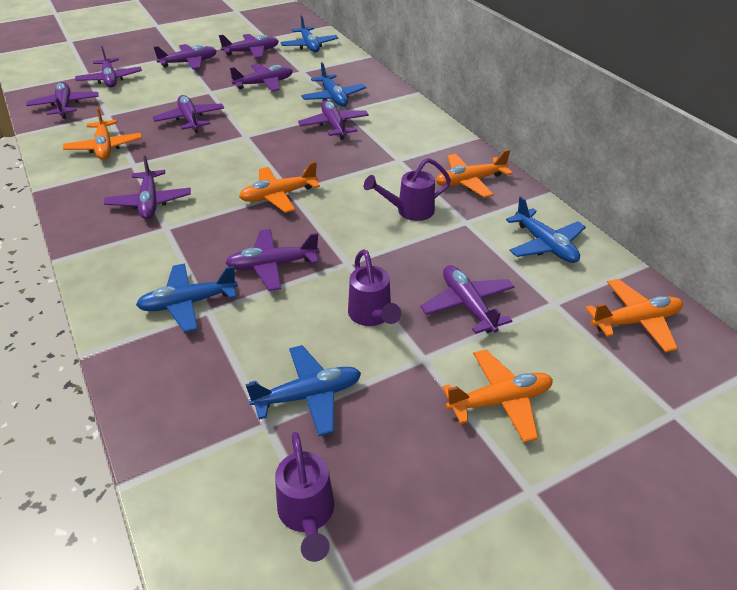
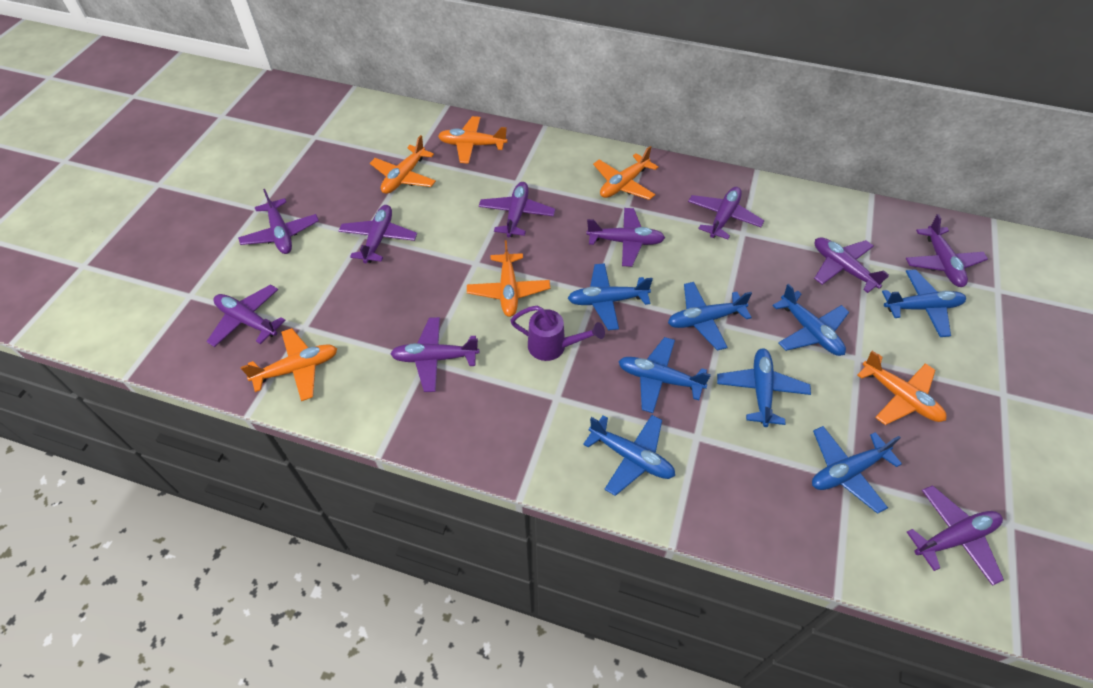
blue plane: 5 -> 8
orange plane: 5 -> 6
purple watering can: 3 -> 1

